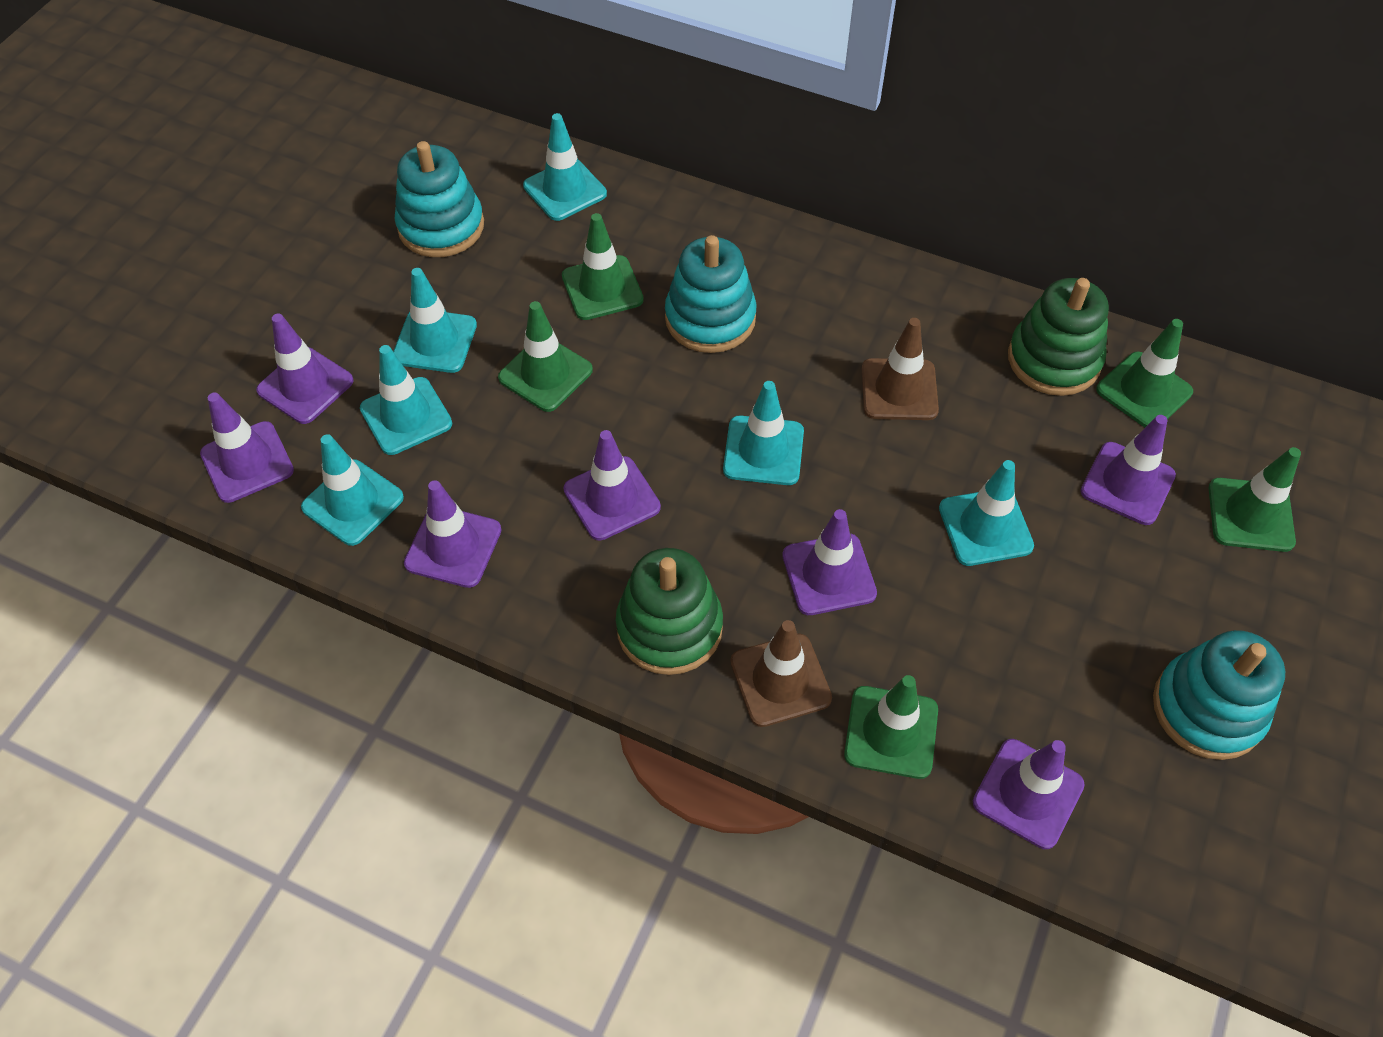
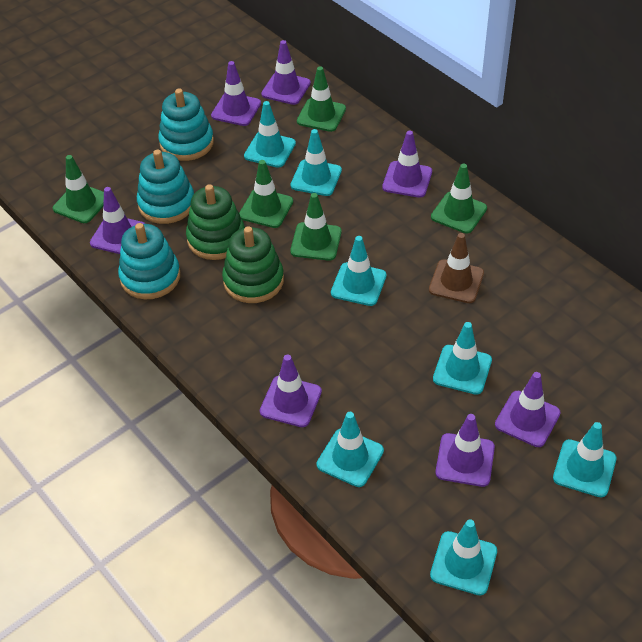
brown traffic cone: 2 -> 1
turquoise traffic cone: 6 -> 7

